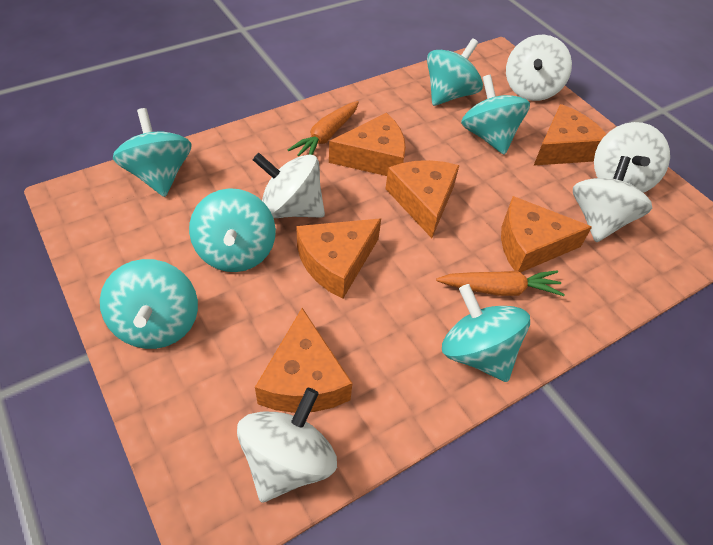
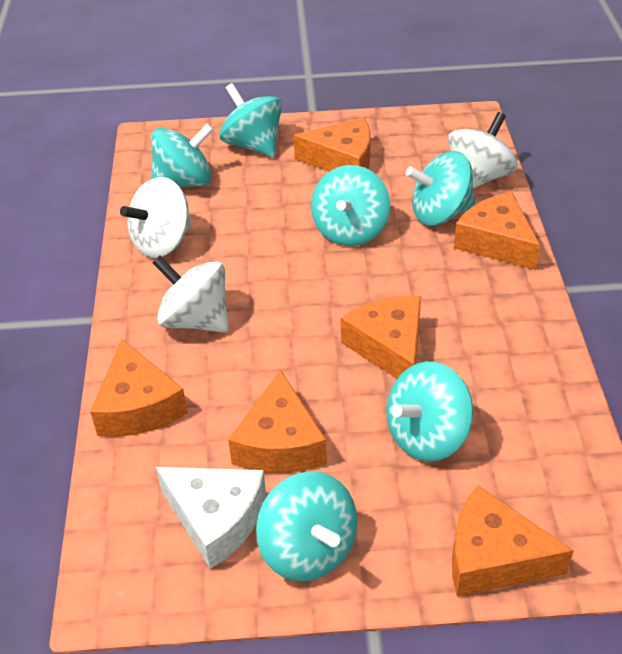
orange carrot: 2 -> 0
white cheese: 0 -> 1
white spinning top: 5 -> 3

